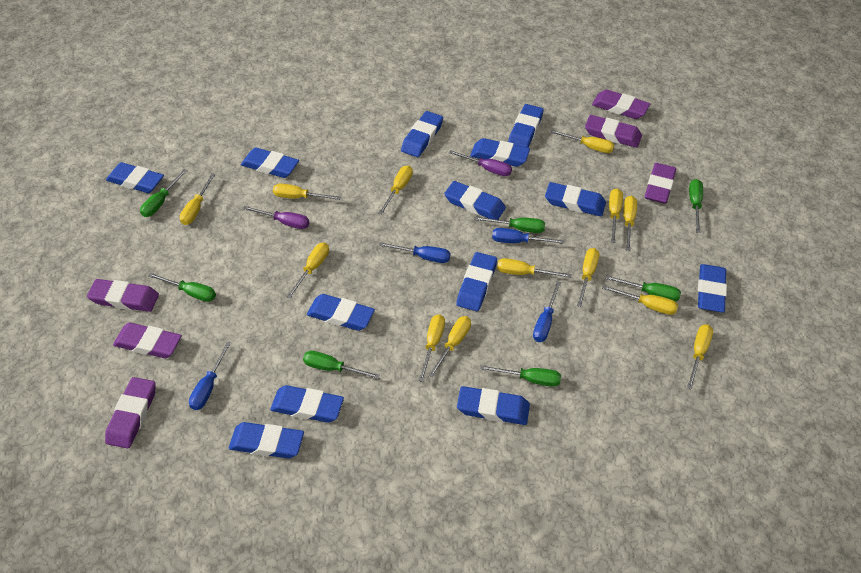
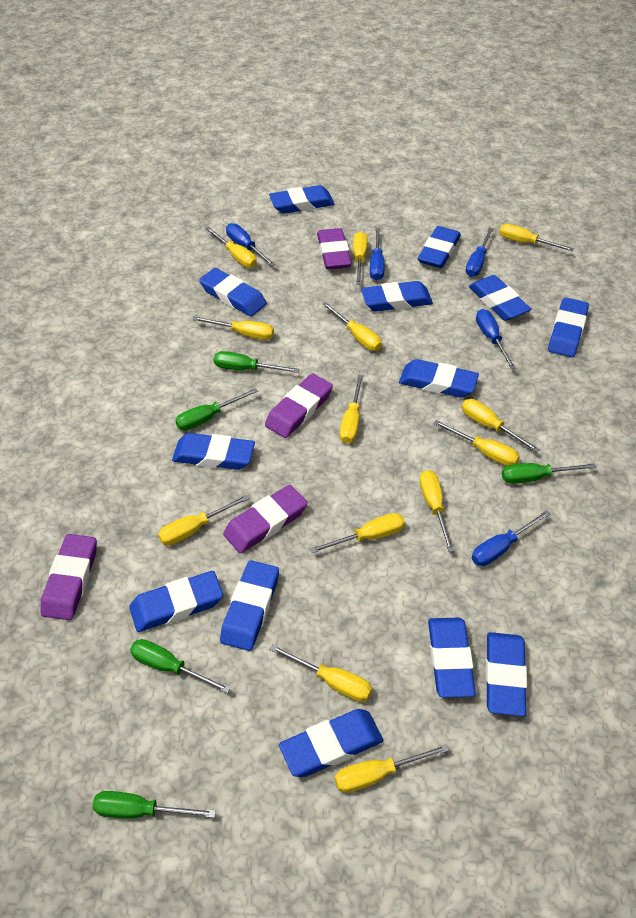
blue screwdriver: 4 -> 5
green screwdriver: 7 -> 5
purple eraser: 6 -> 4
purple screwdriver: 2 -> 0

